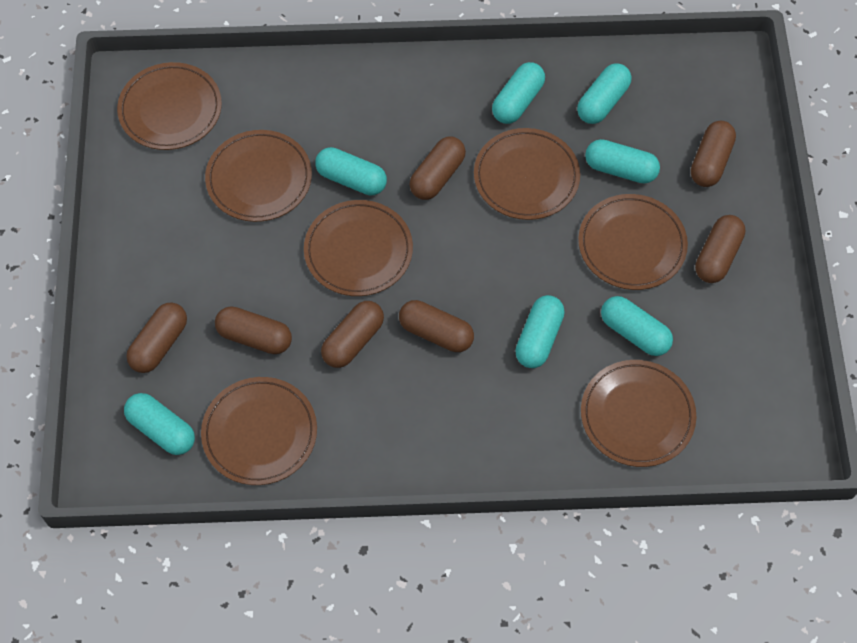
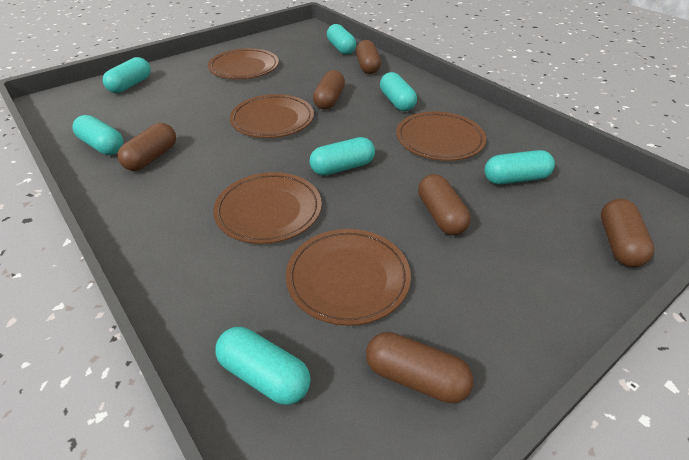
brown capsule: 7 -> 6
brown plate: 7 -> 5

